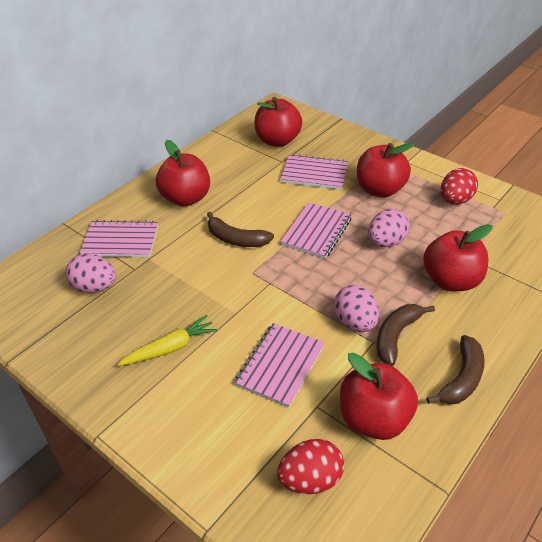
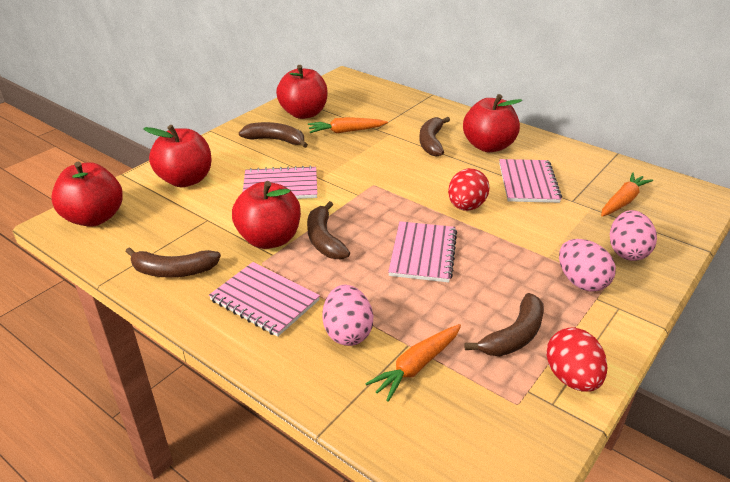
brown banana: 3 -> 5
orange carrot: 0 -> 3
yellow carrot: 1 -> 0

